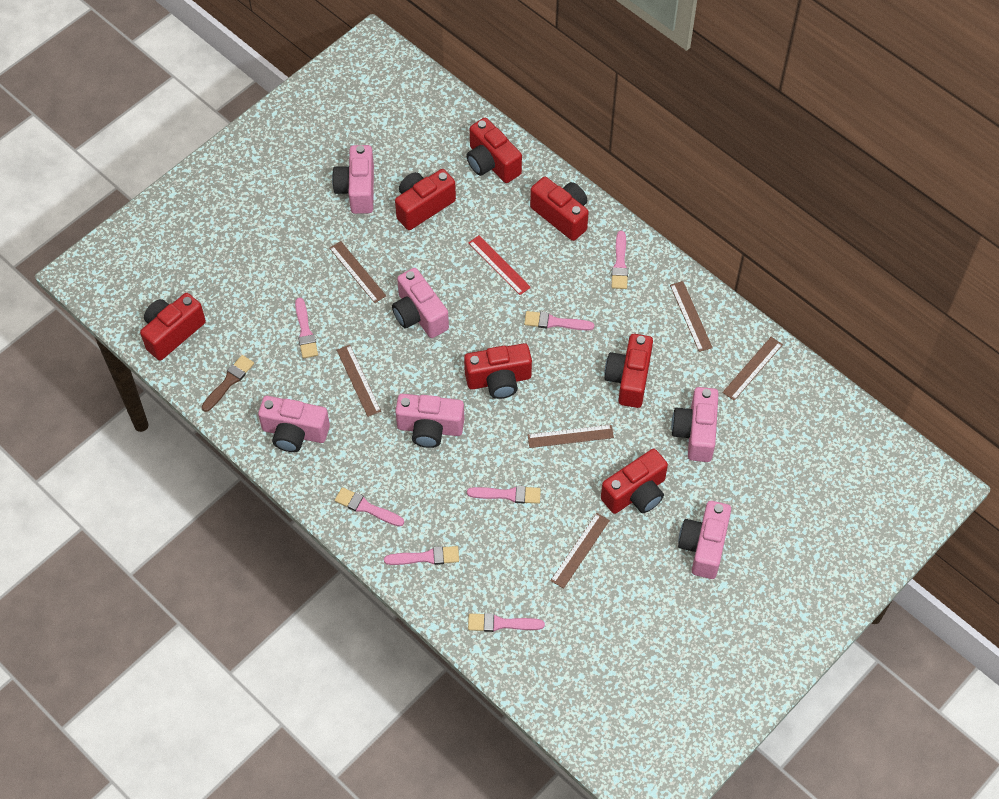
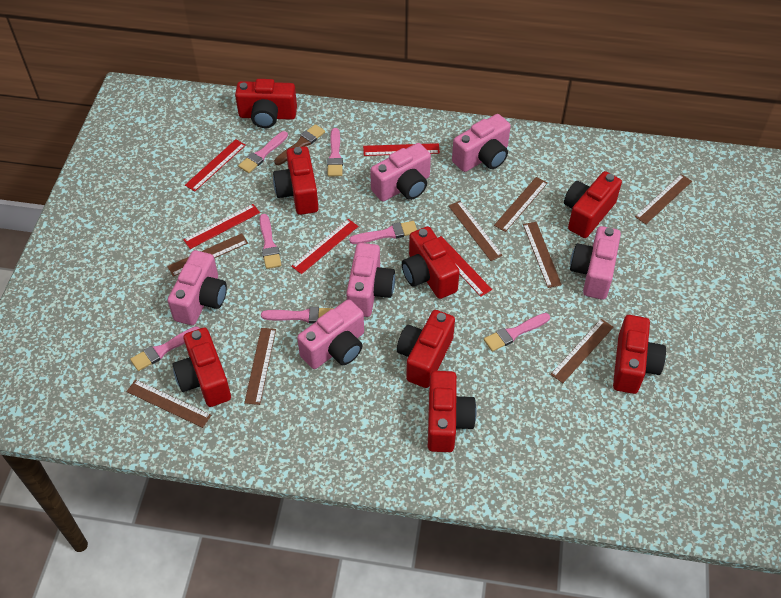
brown ruler: 6 -> 8
red camera: 7 -> 8
red ruler: 1 -> 5

